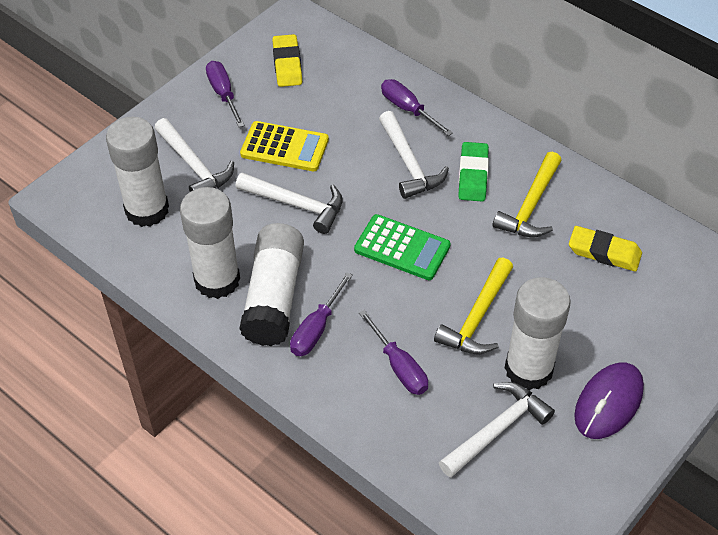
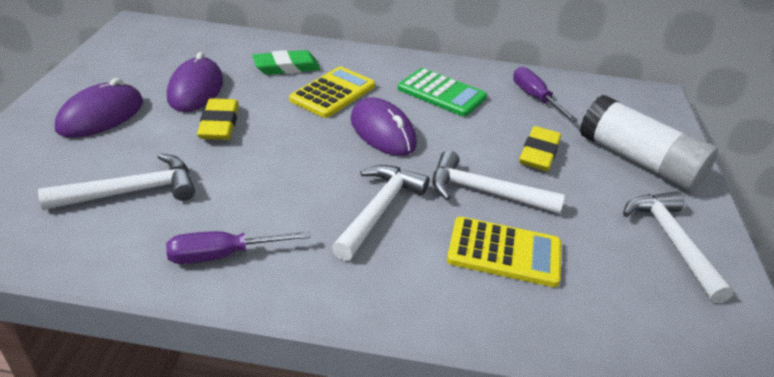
purple mouse: 1 -> 3
purple screwdriver: 4 -> 2
white glue stick: 4 -> 1
yellow calculator: 1 -> 2
yellow hammer: 2 -> 0

